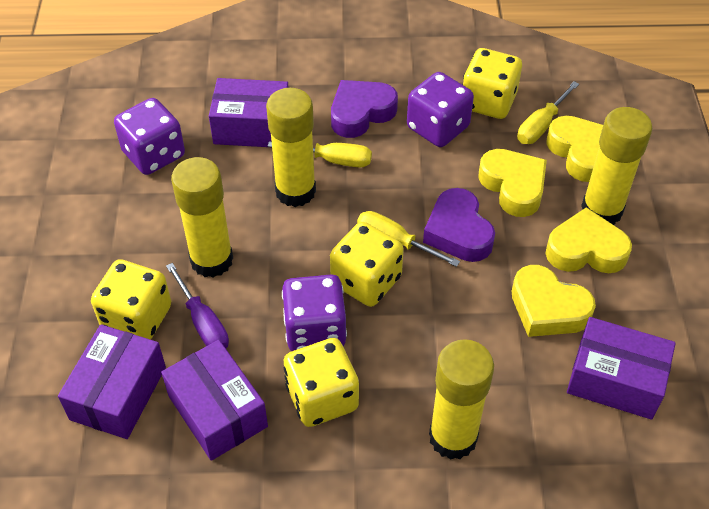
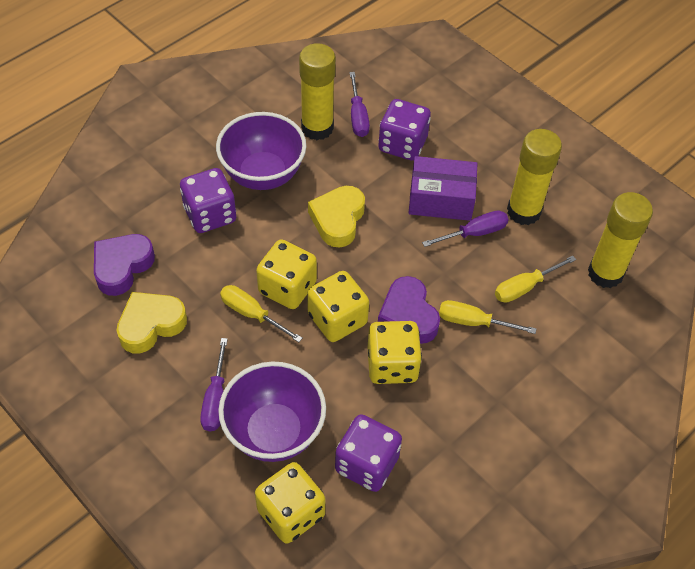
purple bowl: 0 -> 2
purple box: 4 -> 1
purple screwdriver: 1 -> 3
yellow glue stick: 4 -> 3
yellow heart: 4 -> 2

